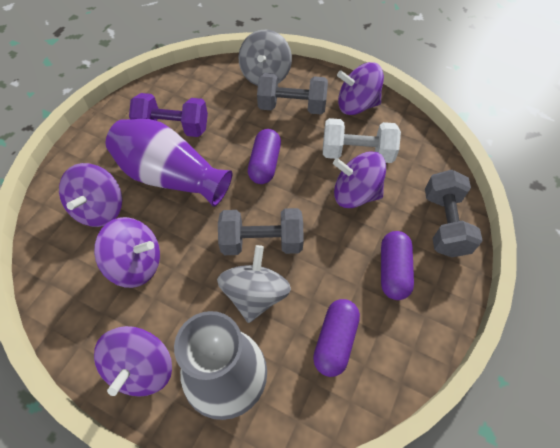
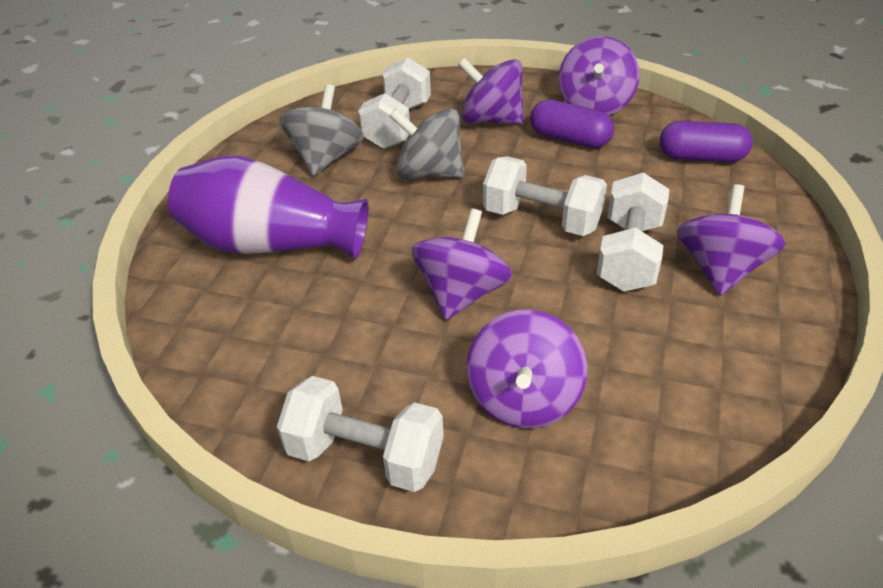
grey dumbbell: 3 -> 0
grey vase: 1 -> 0
purple capsule: 3 -> 2
purple dumbbell: 1 -> 0
white dumbbell: 1 -> 4

